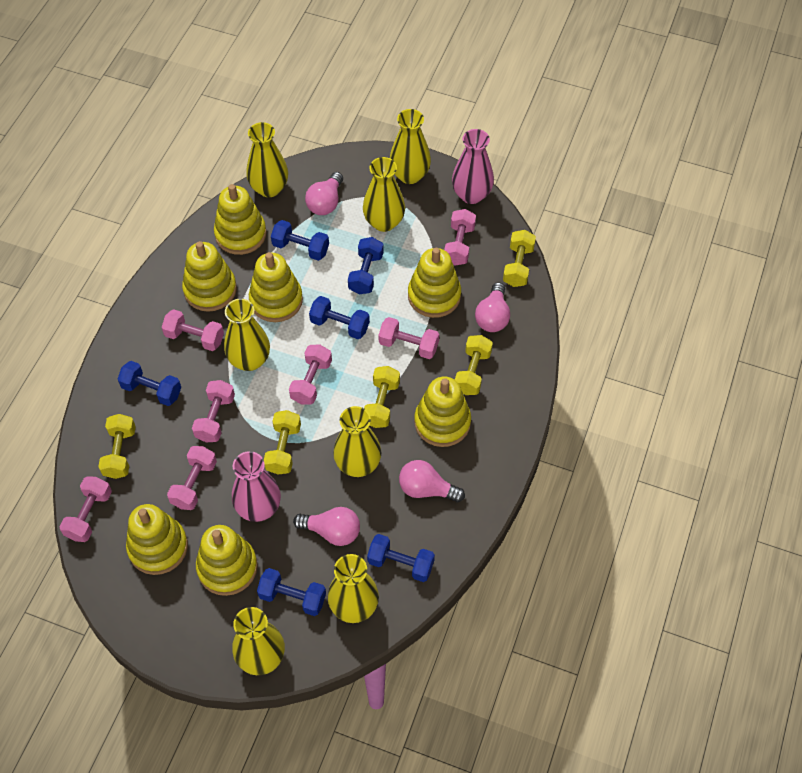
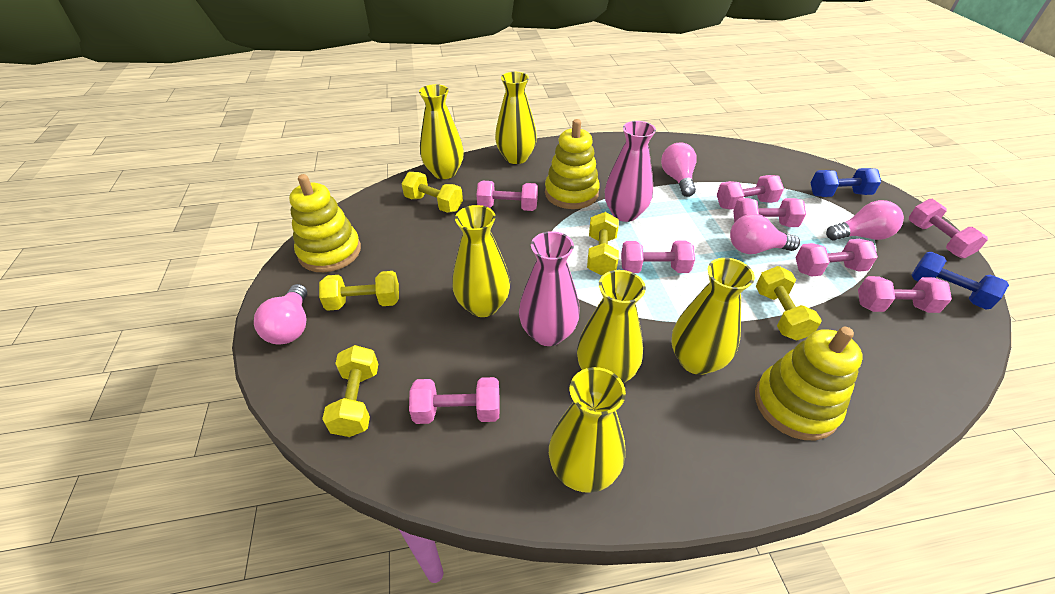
blue dumbbell: 6 -> 2
pink dumbbell: 7 -> 8
yellow stacking toy: 7 -> 3
yellow vase: 7 -> 6

